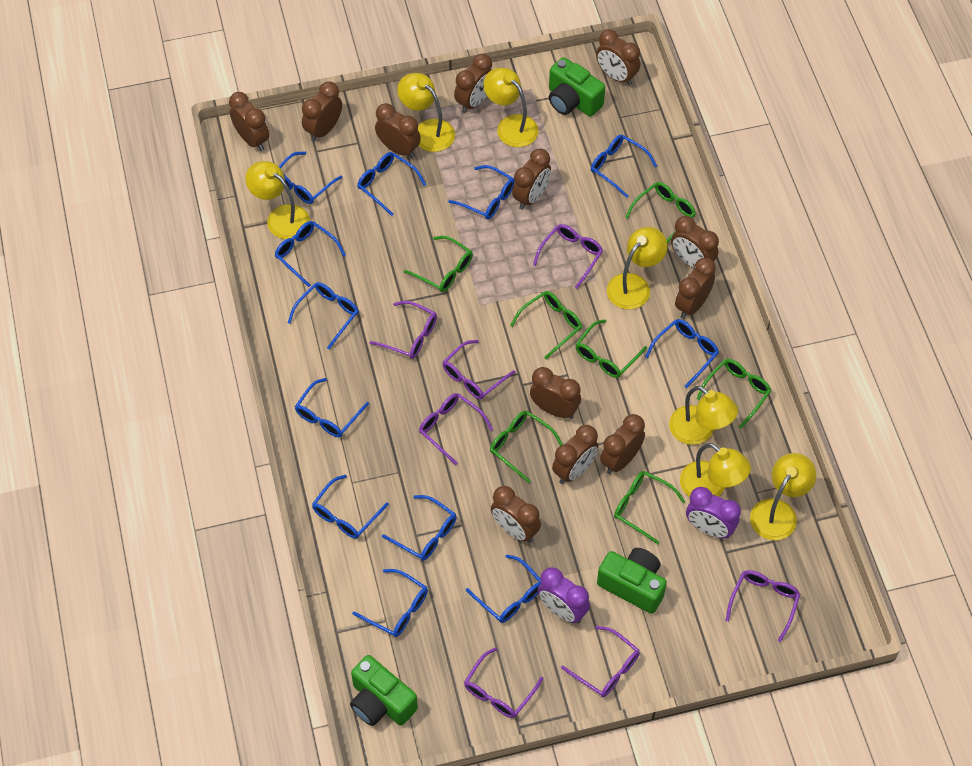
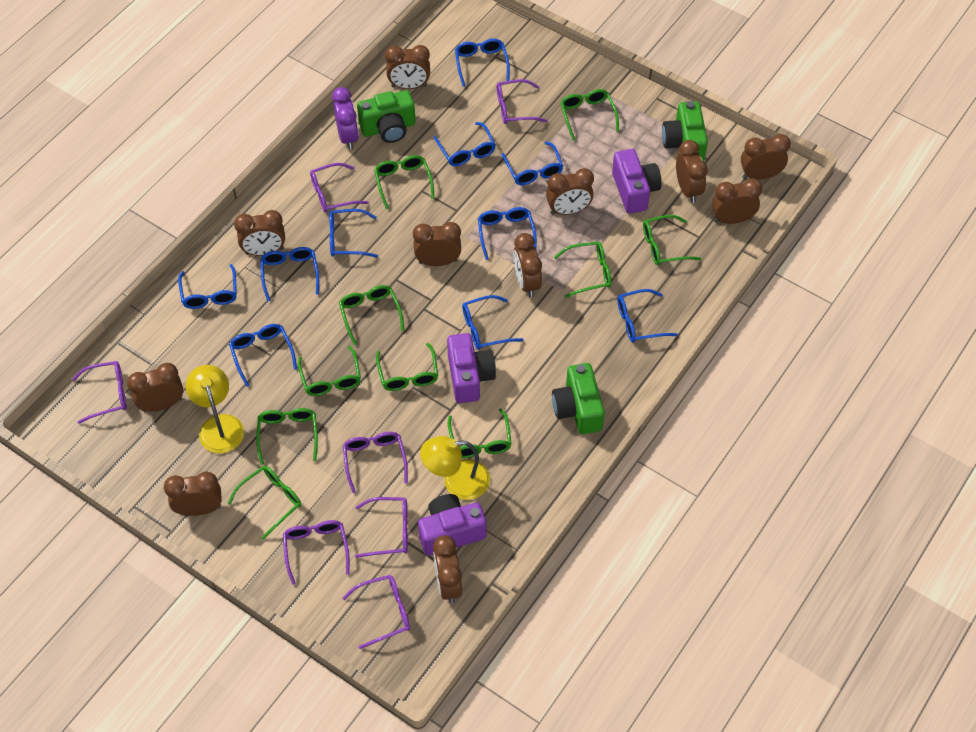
blue glasses: 12 -> 10
brown clock: 12 -> 11
green glasses: 7 -> 10
purple camera: 0 -> 3
purple clock: 2 -> 1
yellow lamp: 7 -> 2

